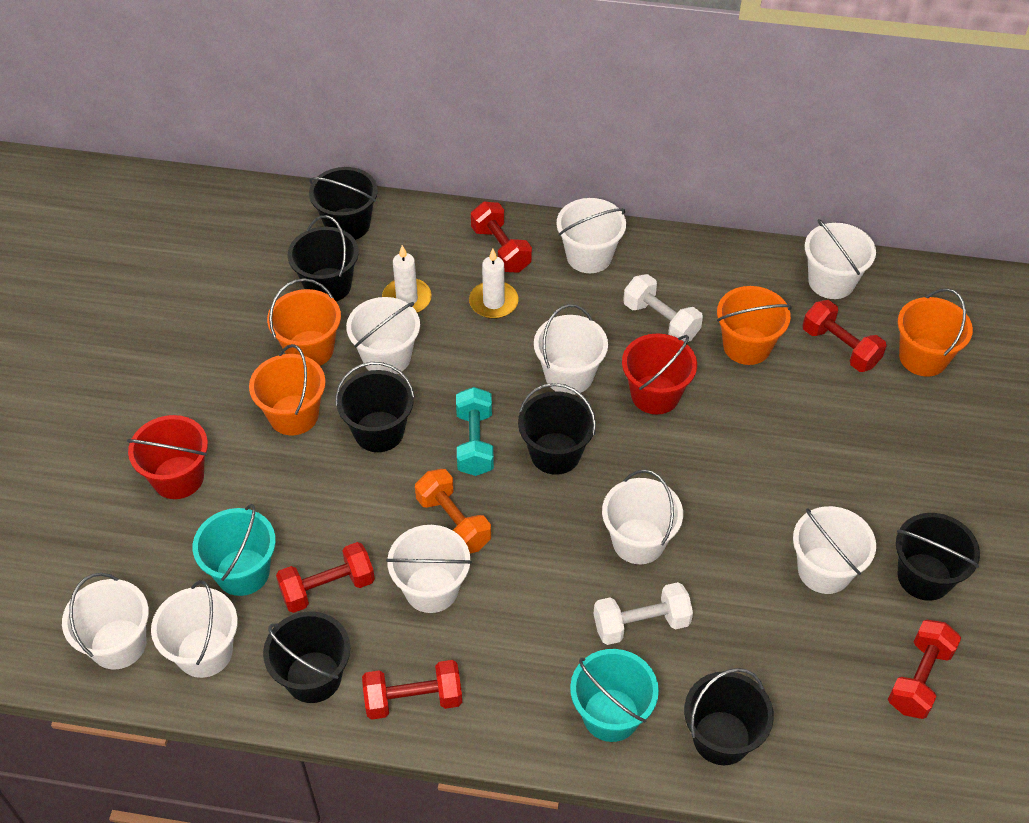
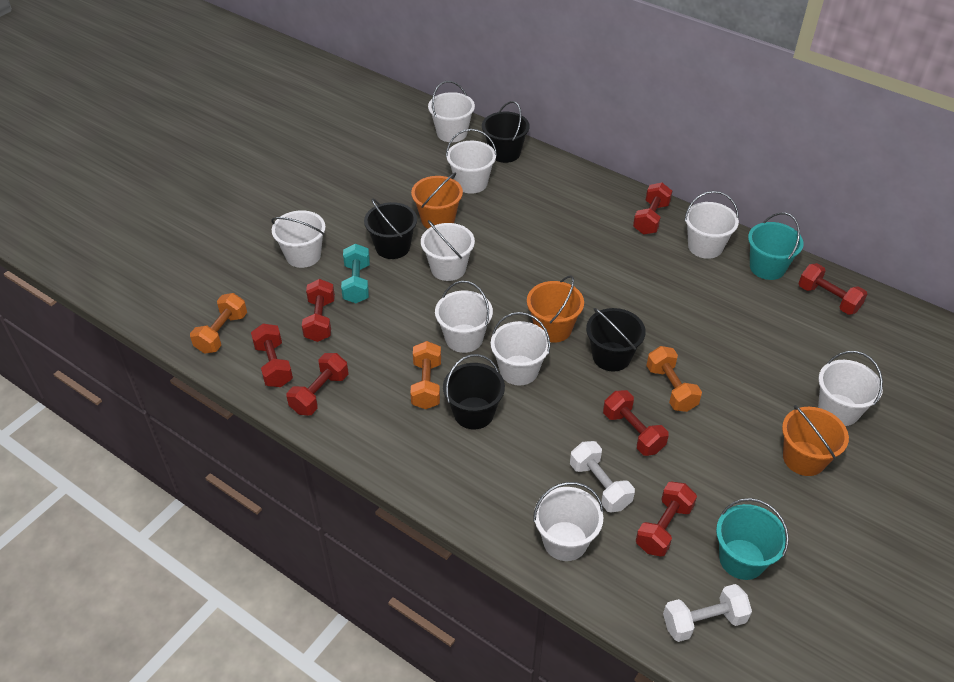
black bucket: 7 -> 4
orange bucket: 4 -> 3
orange dumbbell: 1 -> 3
red bucket: 2 -> 0
red dumbbell: 5 -> 7
white candle: 2 -> 0

